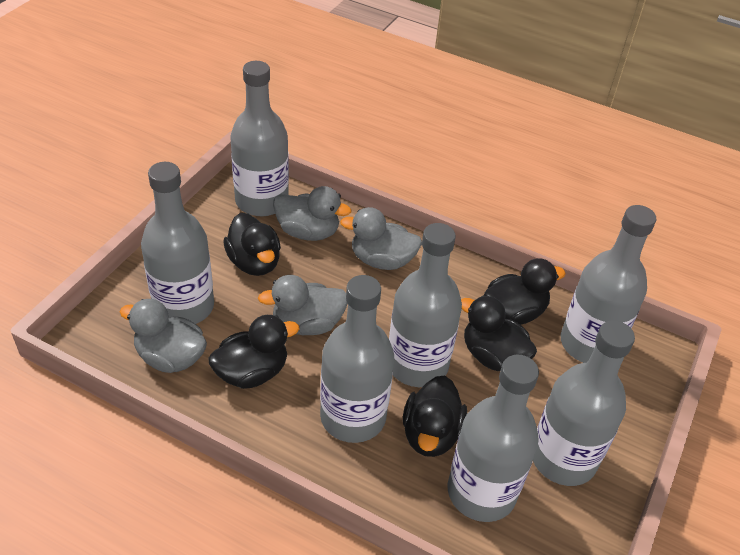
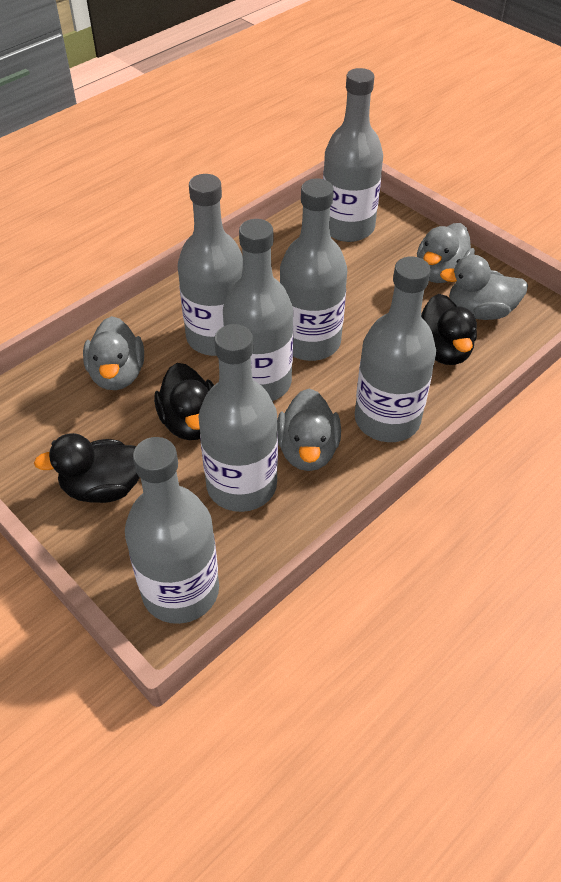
black duck: 5 -> 3

